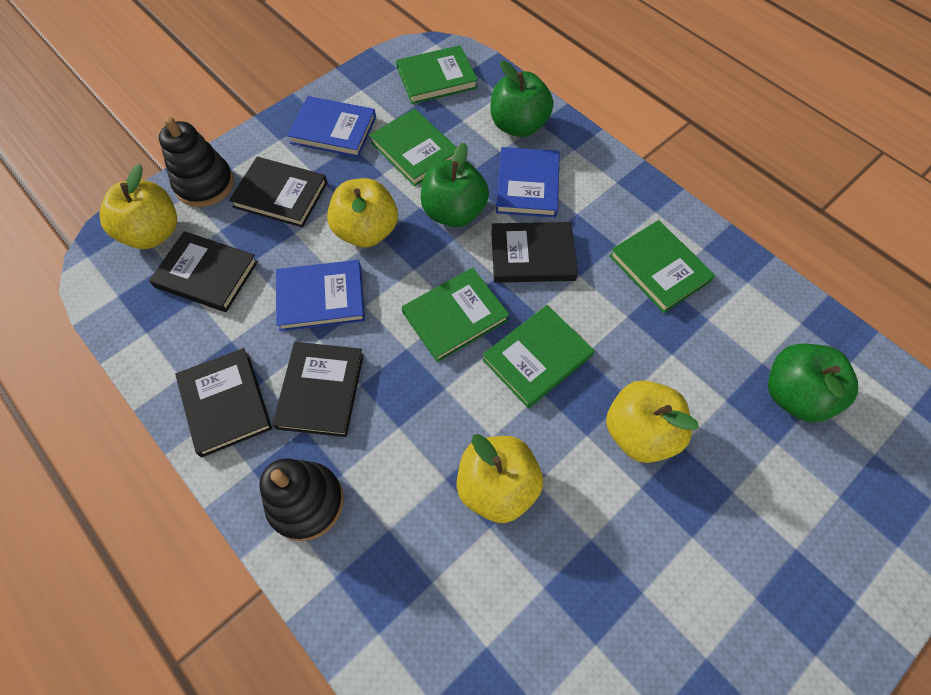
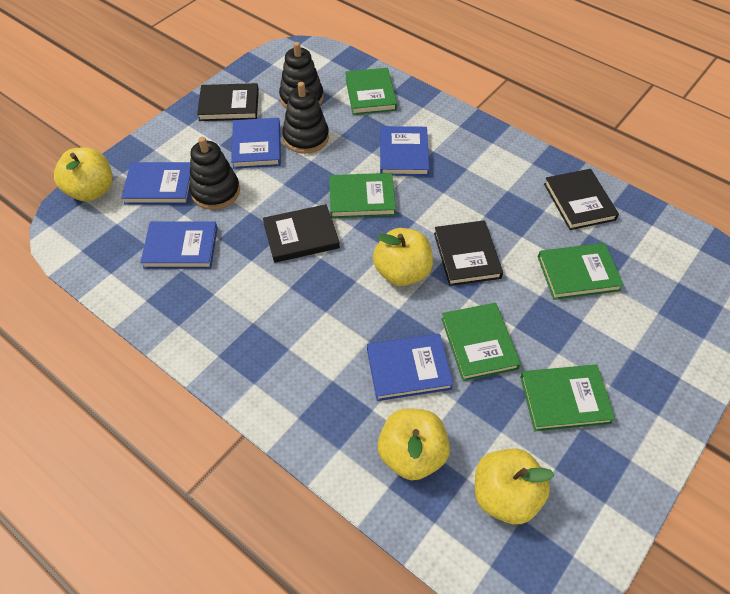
black book: 5 -> 4
black stacking toy: 2 -> 3
blue book: 3 -> 5
green apple: 3 -> 0

